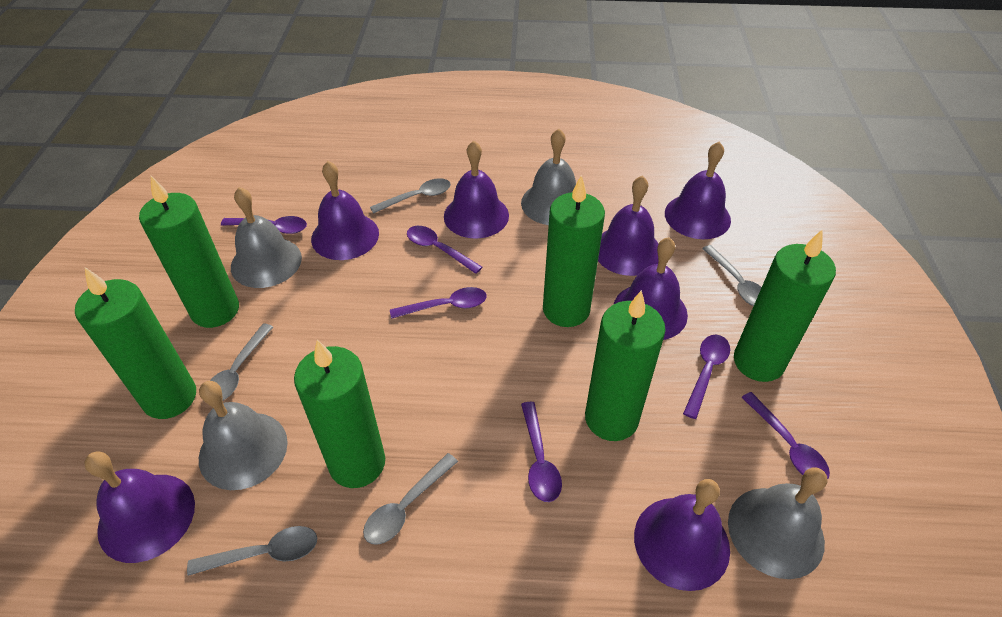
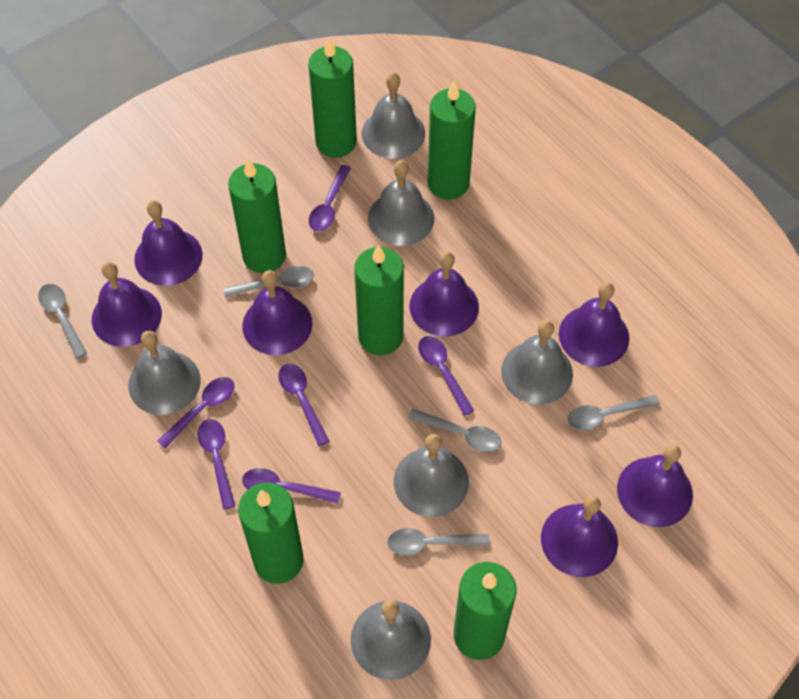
grey bell: 4 -> 6

